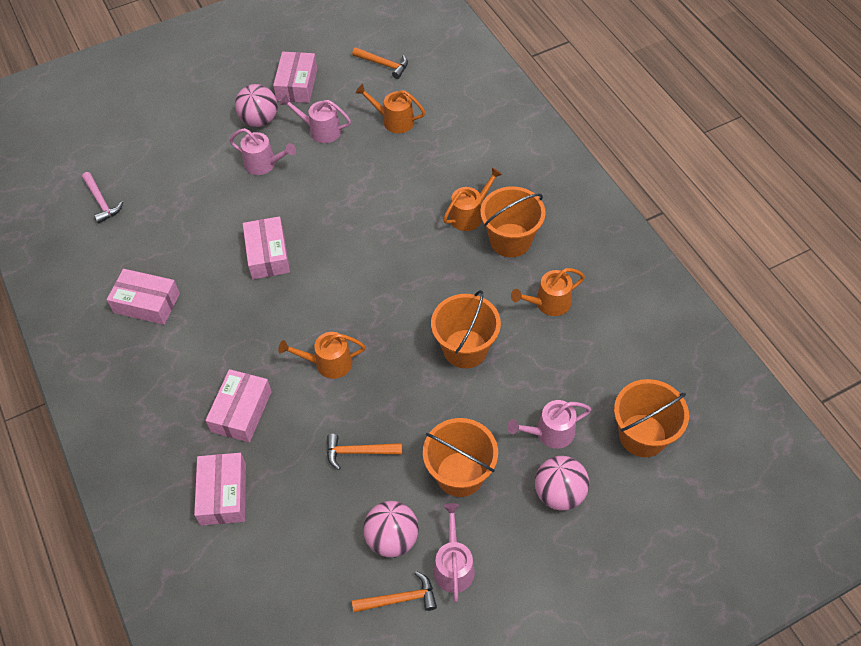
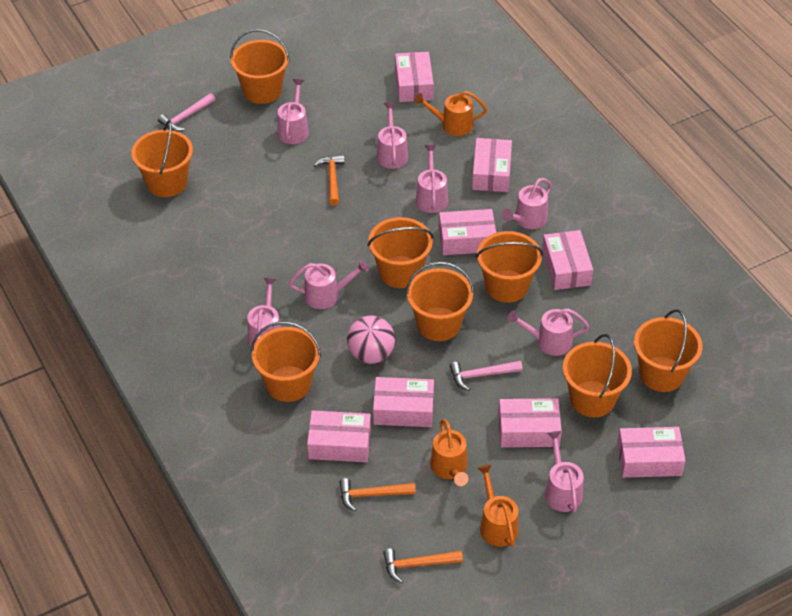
orange bucket: 4 -> 8
orange watering can: 4 -> 3
pink ball: 3 -> 1
pink box: 5 -> 8
pink hammer: 1 -> 2
pink watering can: 4 -> 8

